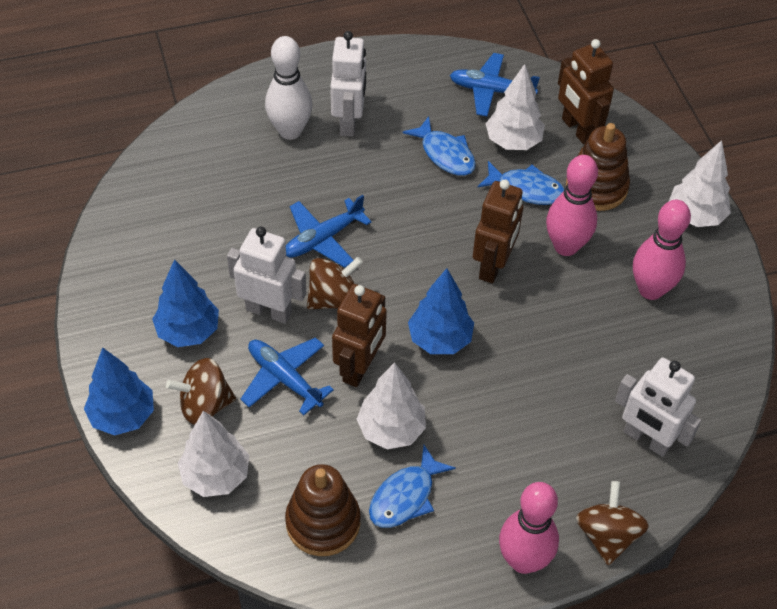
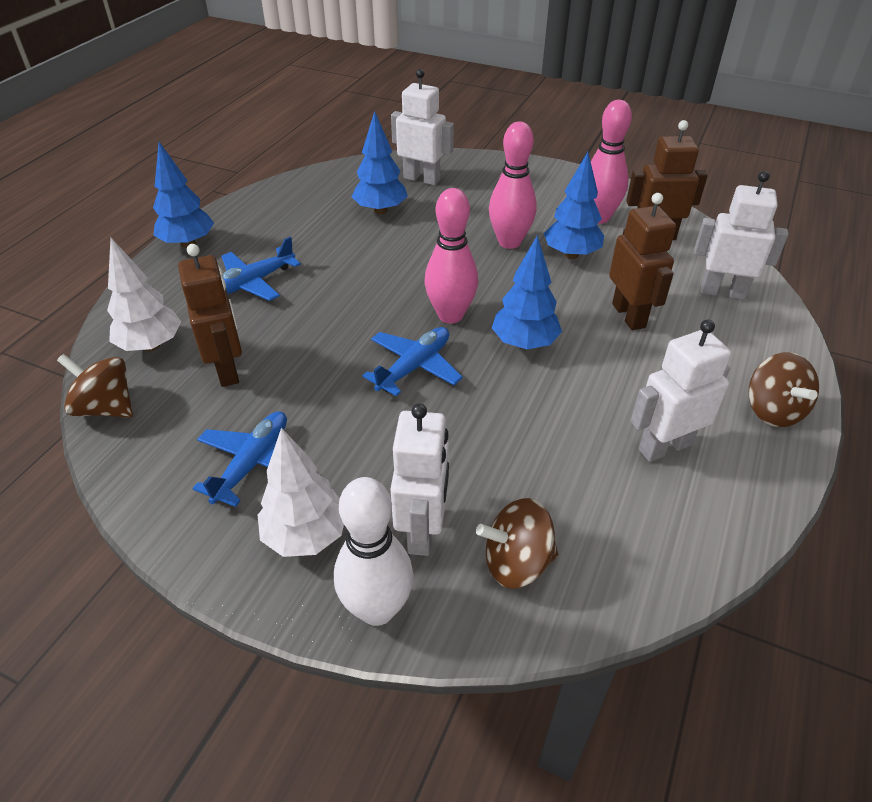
blue fish: 3 -> 0
blue tree: 3 -> 4
brown stacking toy: 2 -> 0
white robot: 3 -> 4
white tree: 4 -> 2

